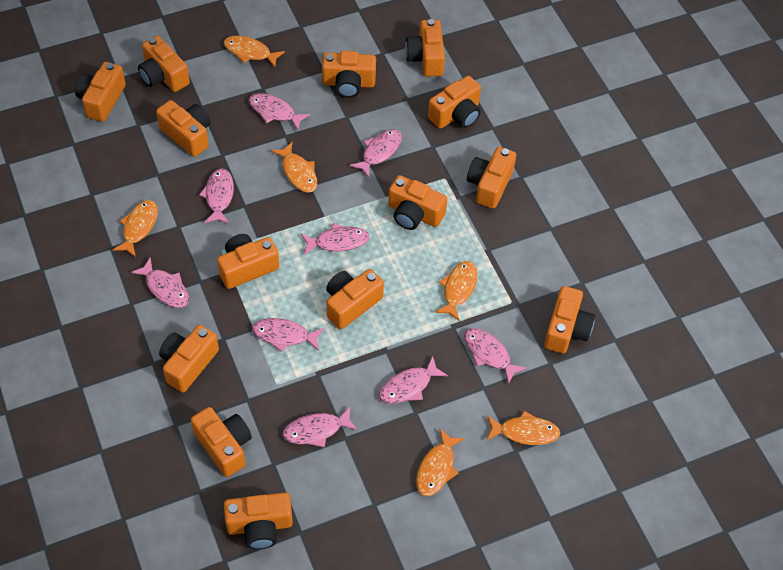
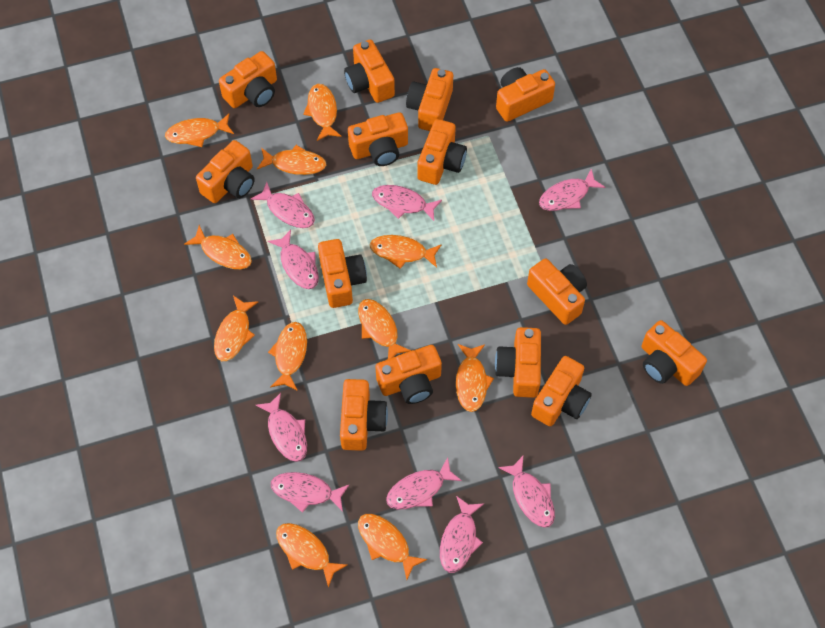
orange fish: 6 -> 11

